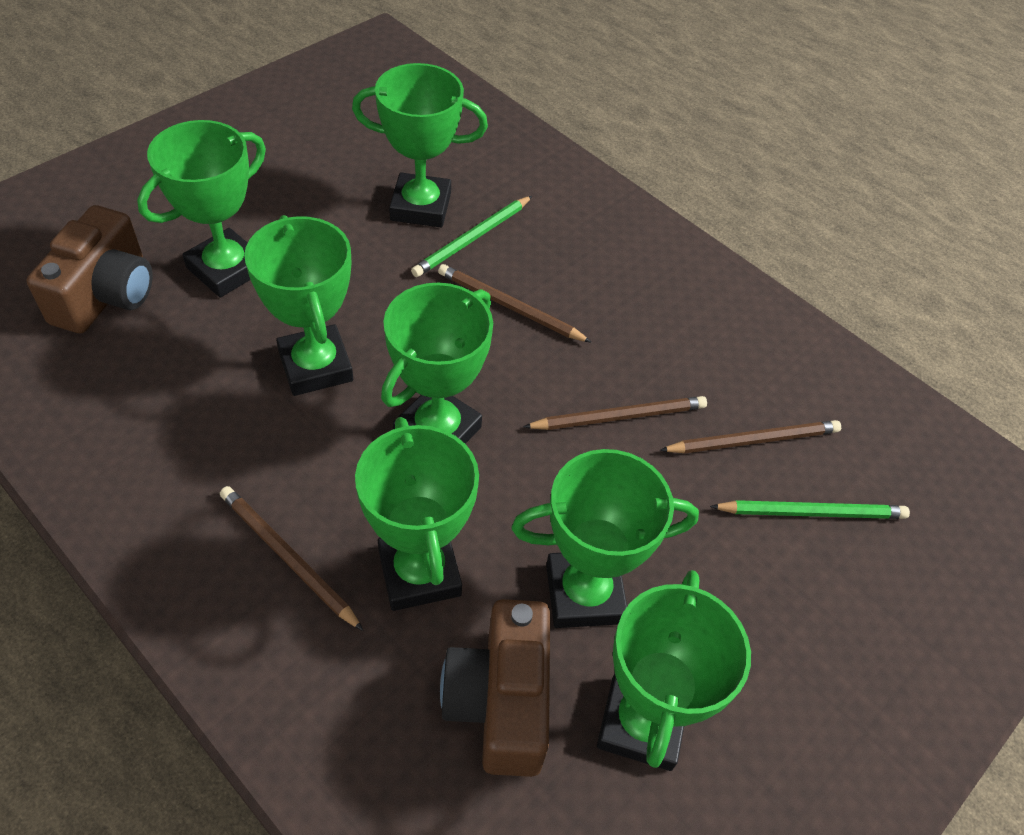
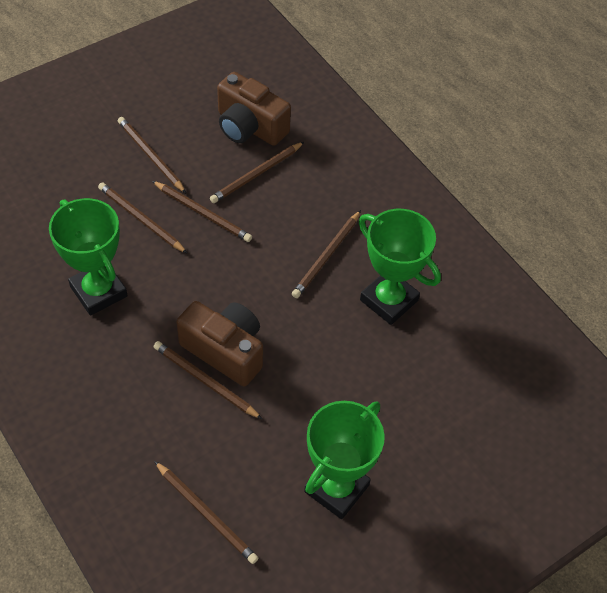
brown pencil: 4 -> 7
green pencil: 2 -> 0
green trophy: 7 -> 3

